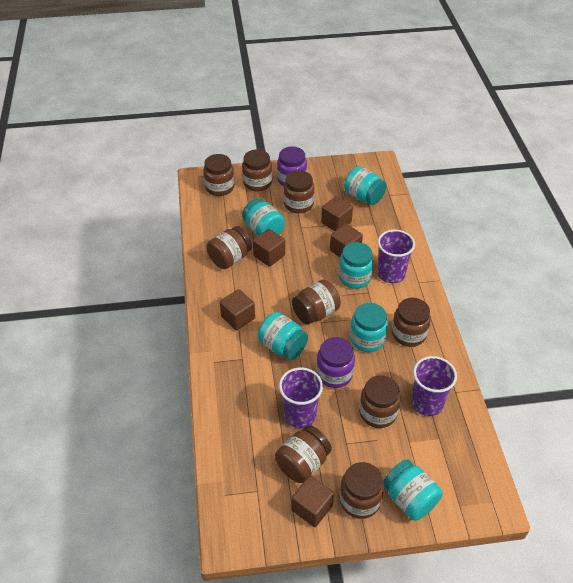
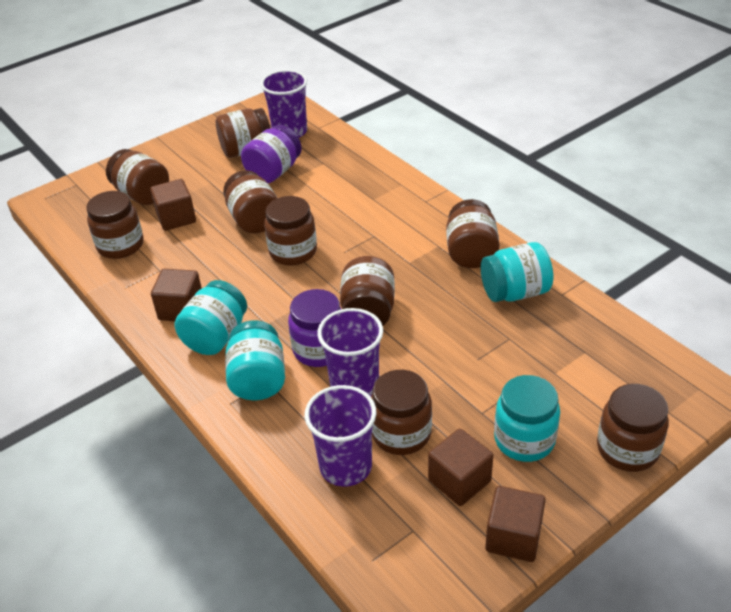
brown cube: 5 -> 4
turquoise jar: 6 -> 4

